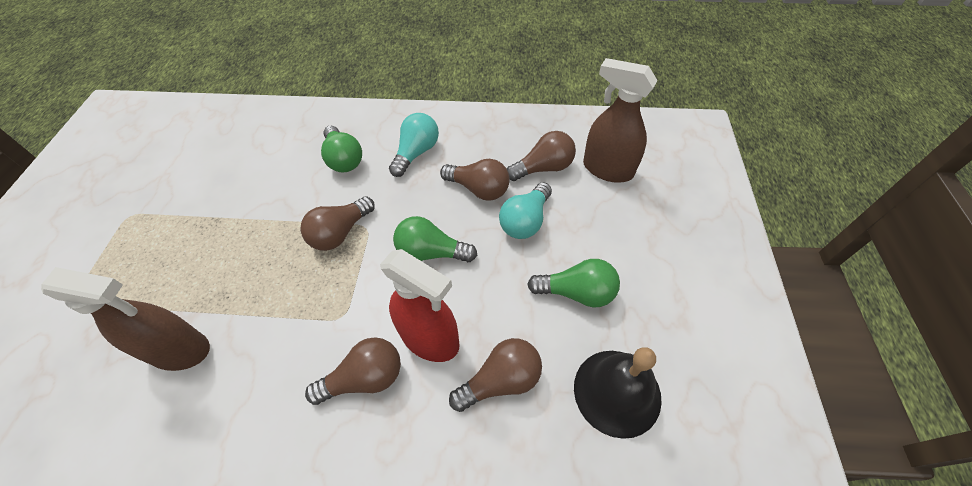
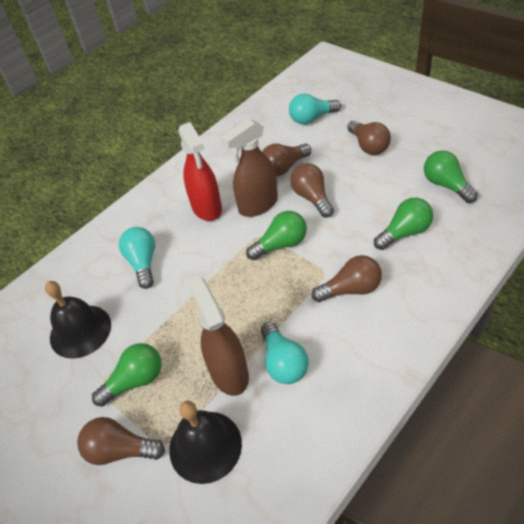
black bell: 1 -> 2
green light bulb: 3 -> 4
turquoise light bulb: 2 -> 3

